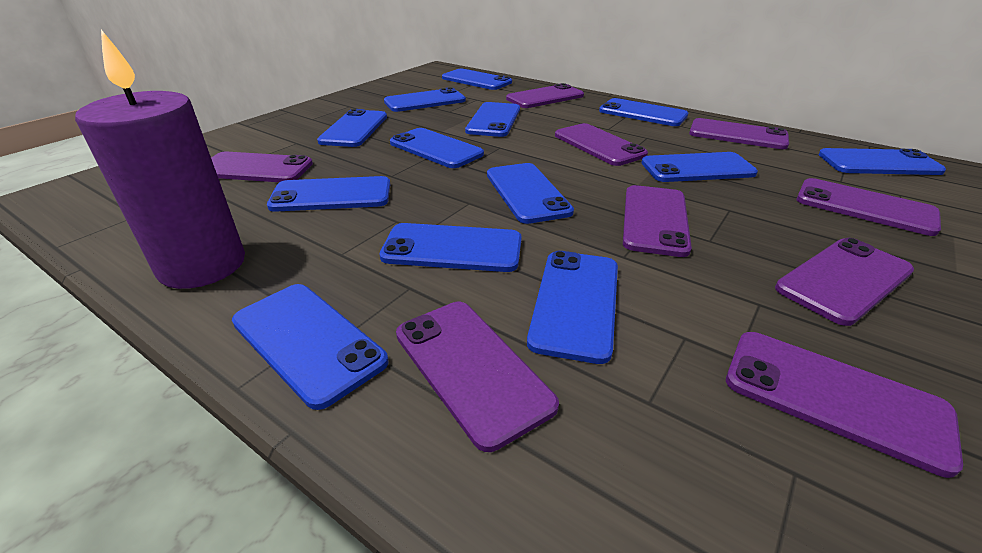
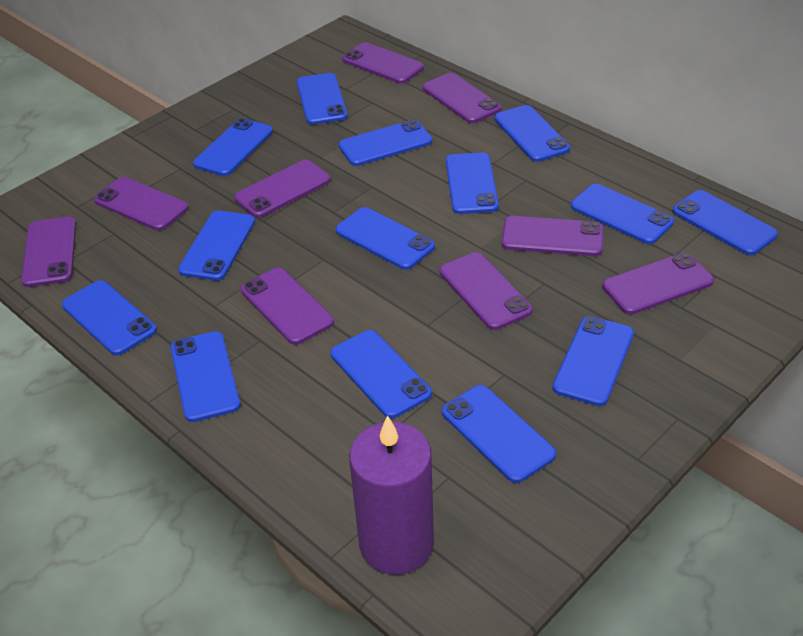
blue phone: 13 -> 14

